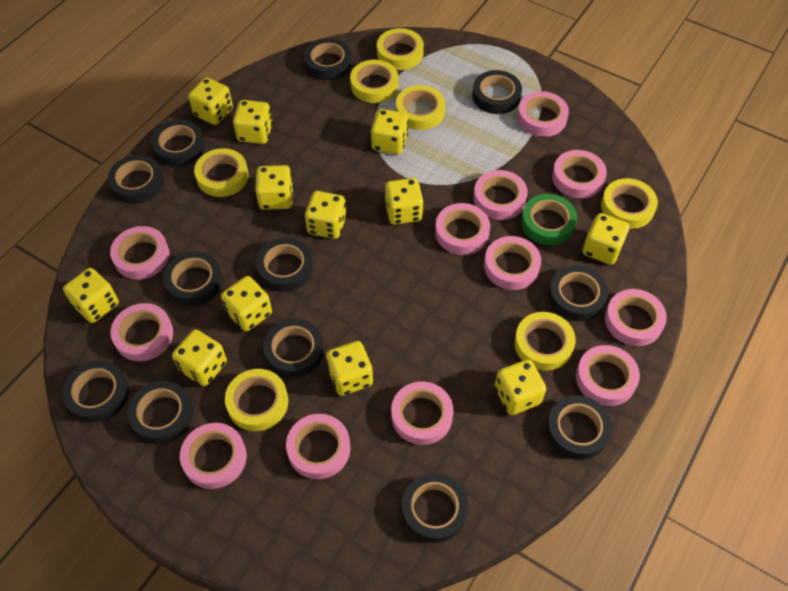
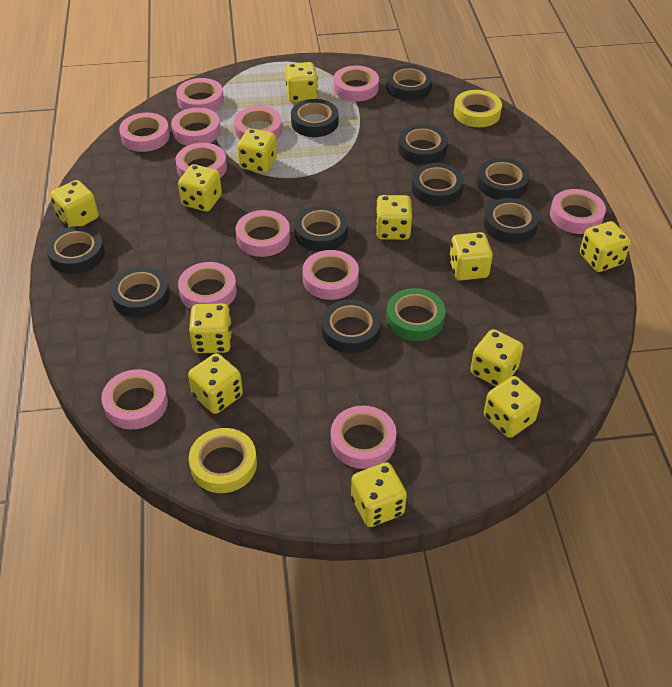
black tape: 12 -> 10
yellow tape: 7 -> 2

